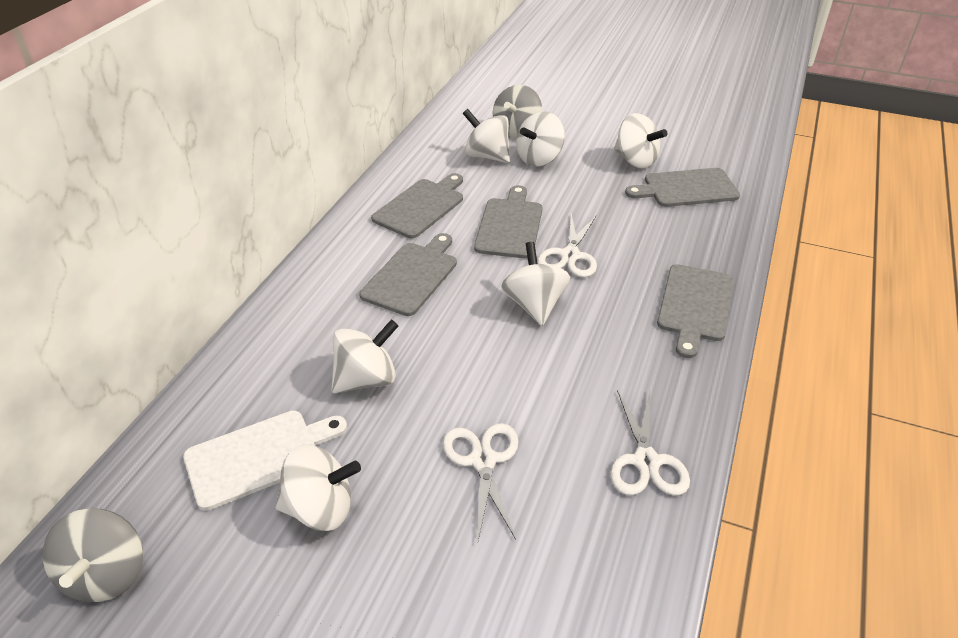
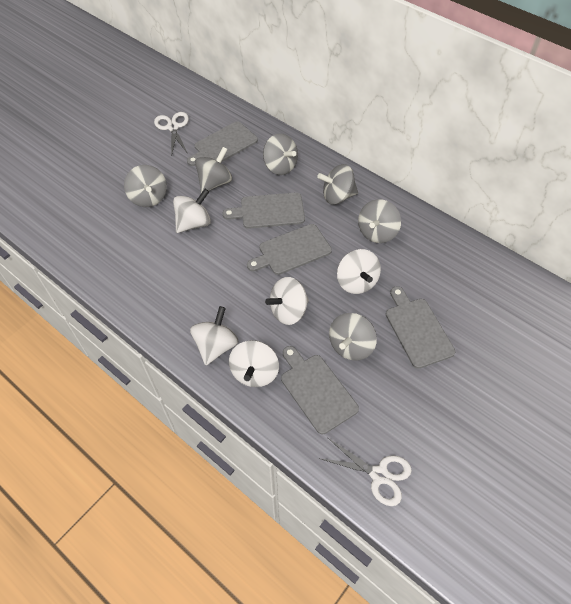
grey spinning top: 2 -> 6
white cutting board: 1 -> 0
white scissors: 3 -> 2
white spinning top: 6 -> 5

